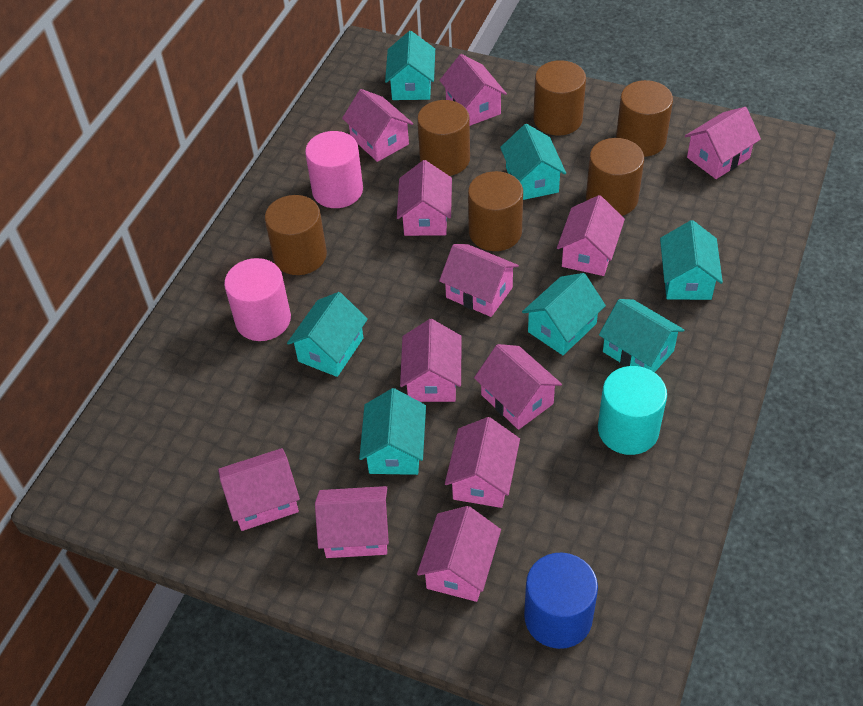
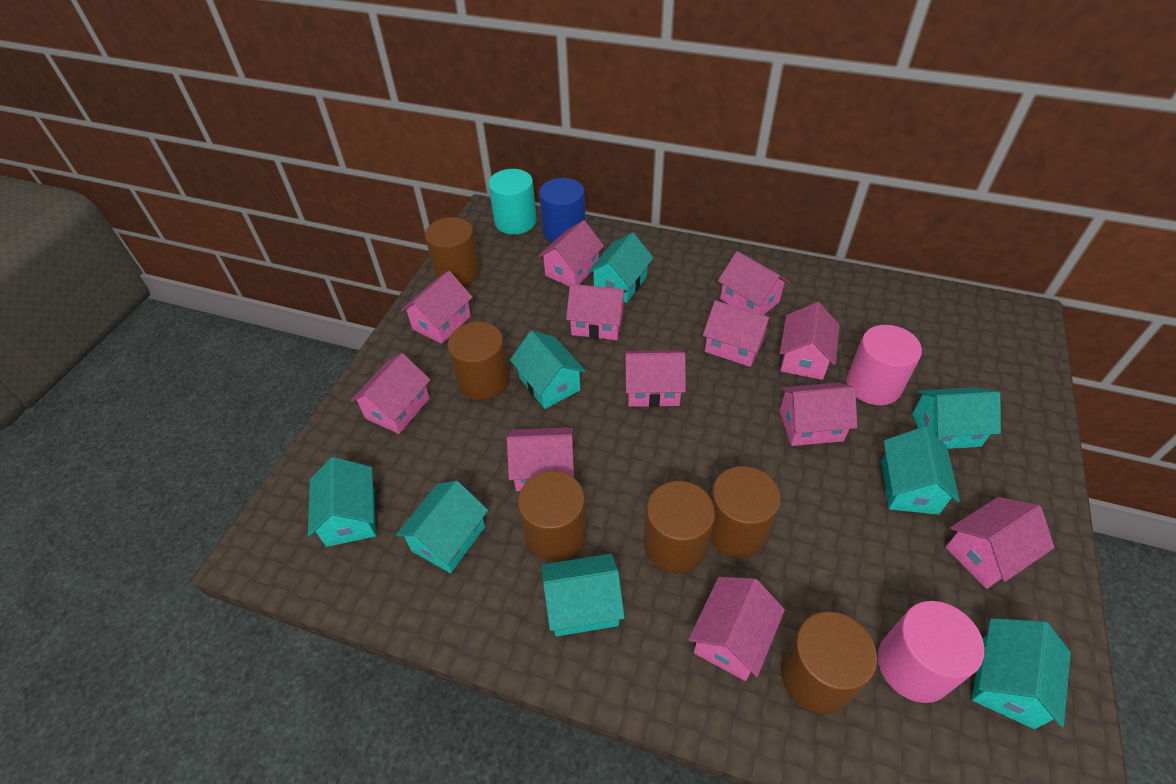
turquoise house: 7 -> 8

